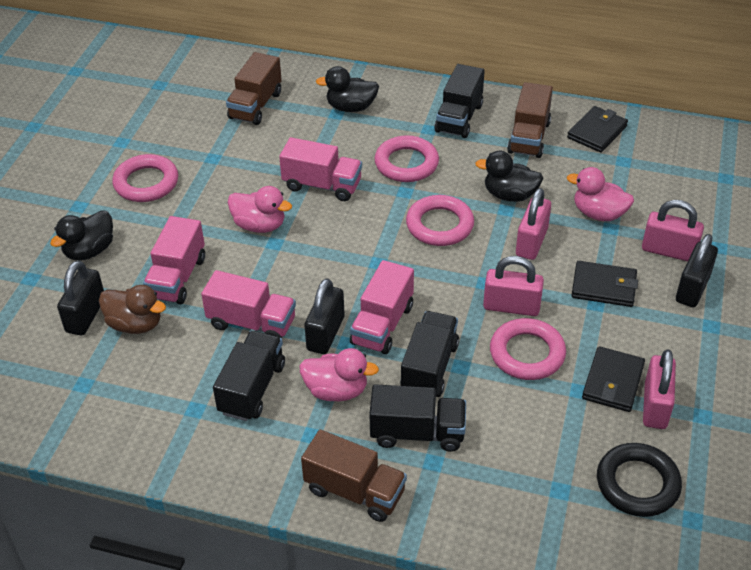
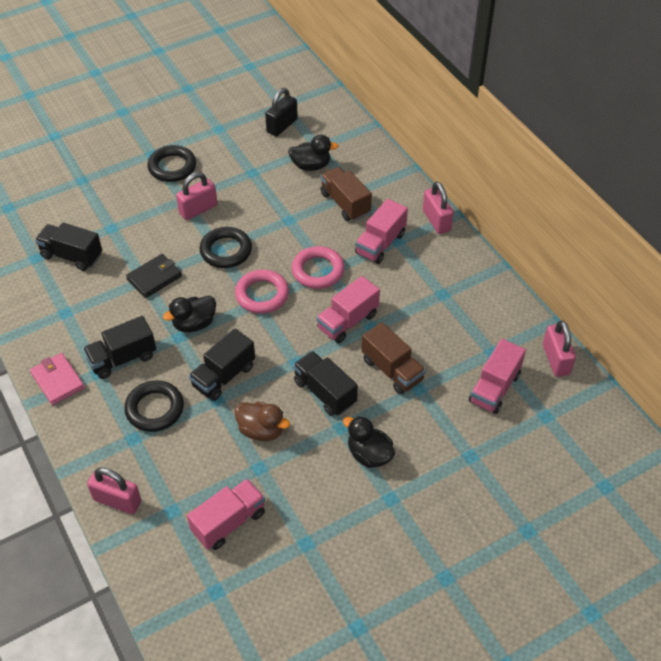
black padlock: 3 -> 1
black ring: 1 -> 3
black wallet: 3 -> 1
brown truck: 3 -> 2
pink duck: 3 -> 0
pink ring: 4 -> 2
pink wallet: 0 -> 1

